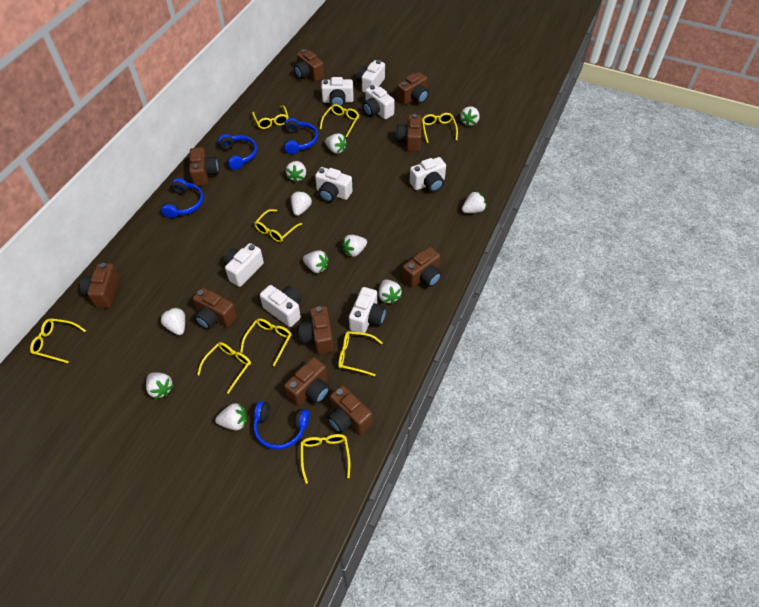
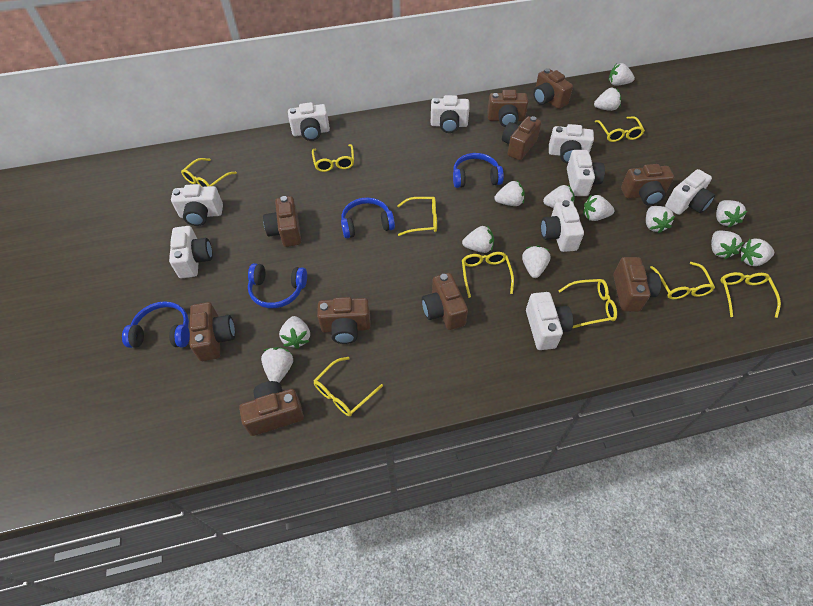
white camera: 8 -> 9
white strawberry: 11 -> 13

